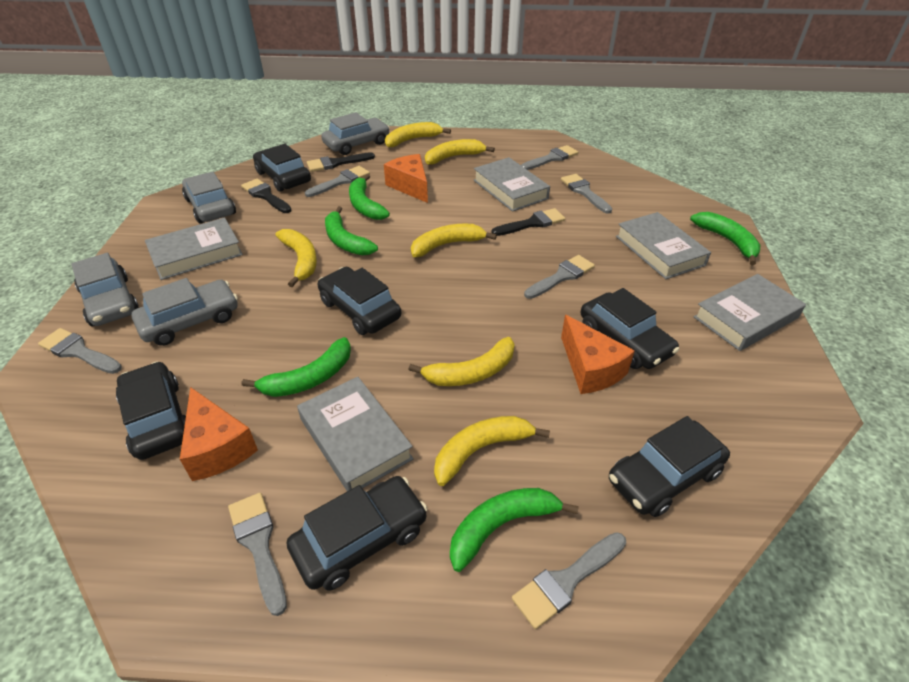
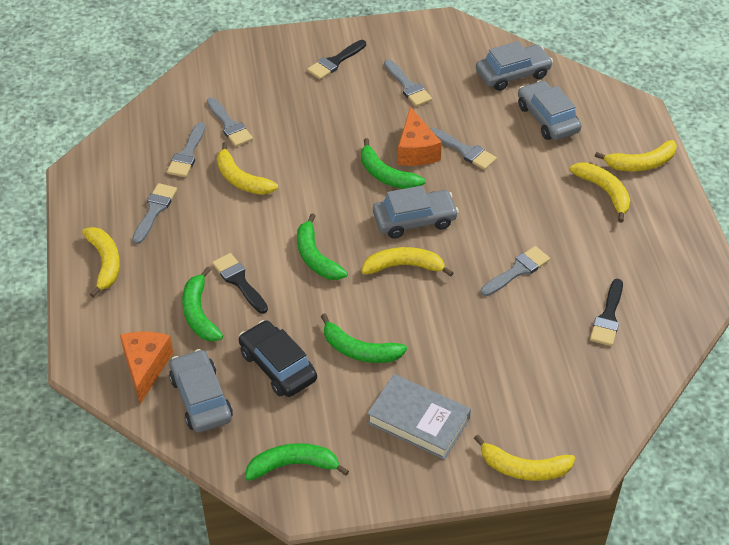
black car: 6 -> 1
grey book: 5 -> 1
grey brush: 7 -> 6
orange cheese: 3 -> 2

